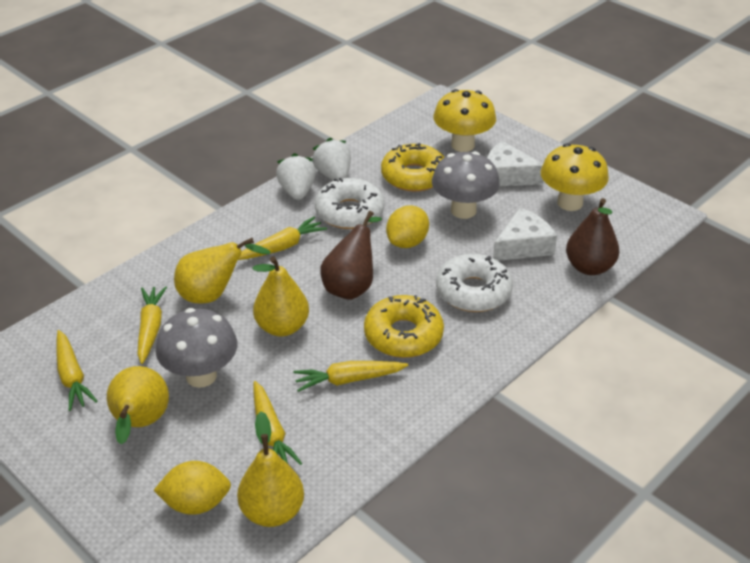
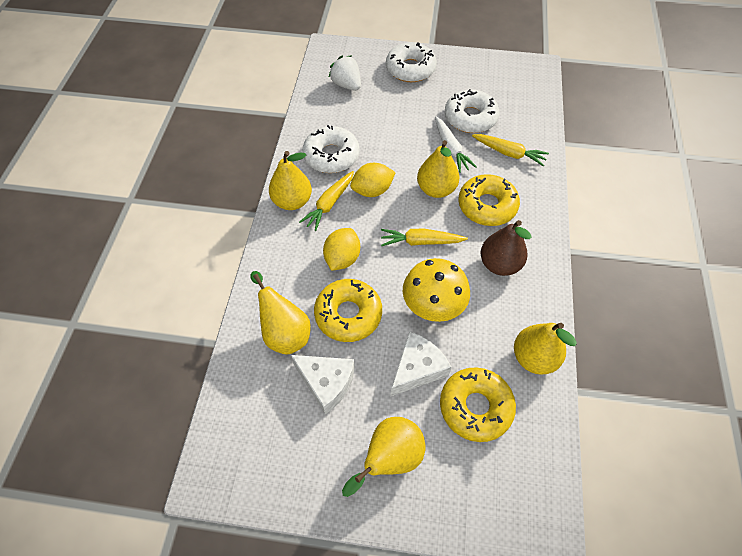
brown pear: 2 -> 1
grey mushroom: 2 -> 0
white carrot: 0 -> 1
white donut: 2 -> 3
white strawberry: 2 -> 1
yellow carrot: 5 -> 3
yellow donut: 2 -> 3
yellow mushroom: 2 -> 1
yellow pear: 4 -> 5

